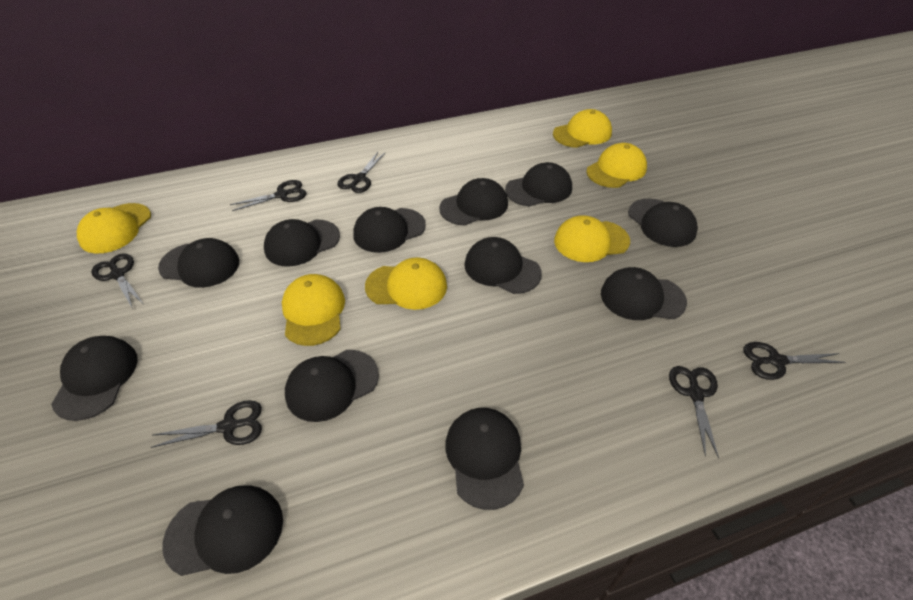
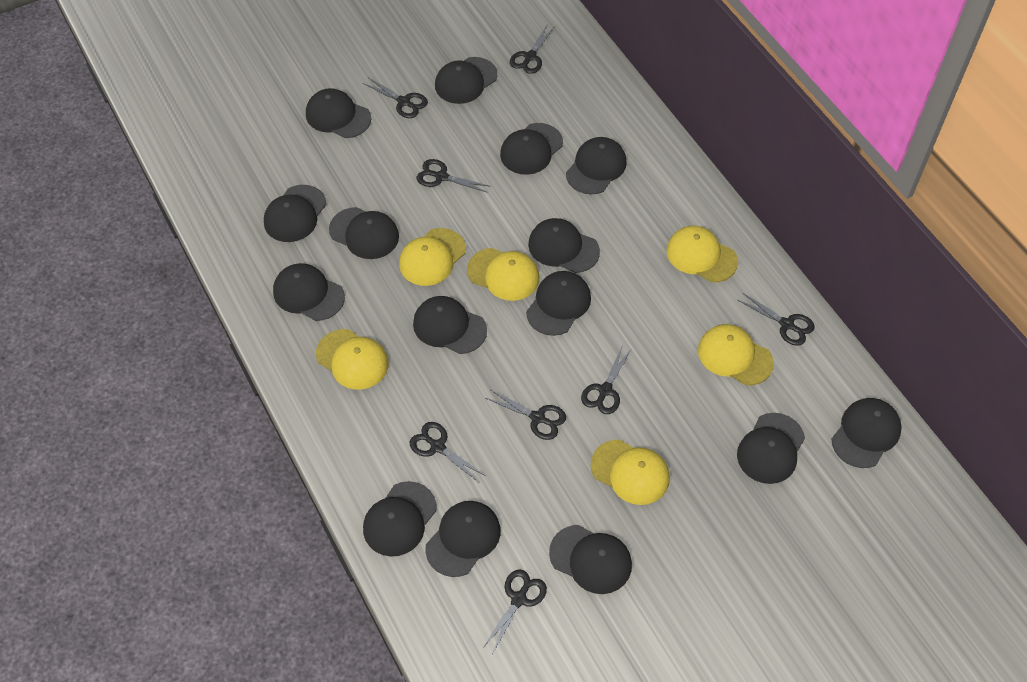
black cap: 12 -> 15
black scissors: 6 -> 8

